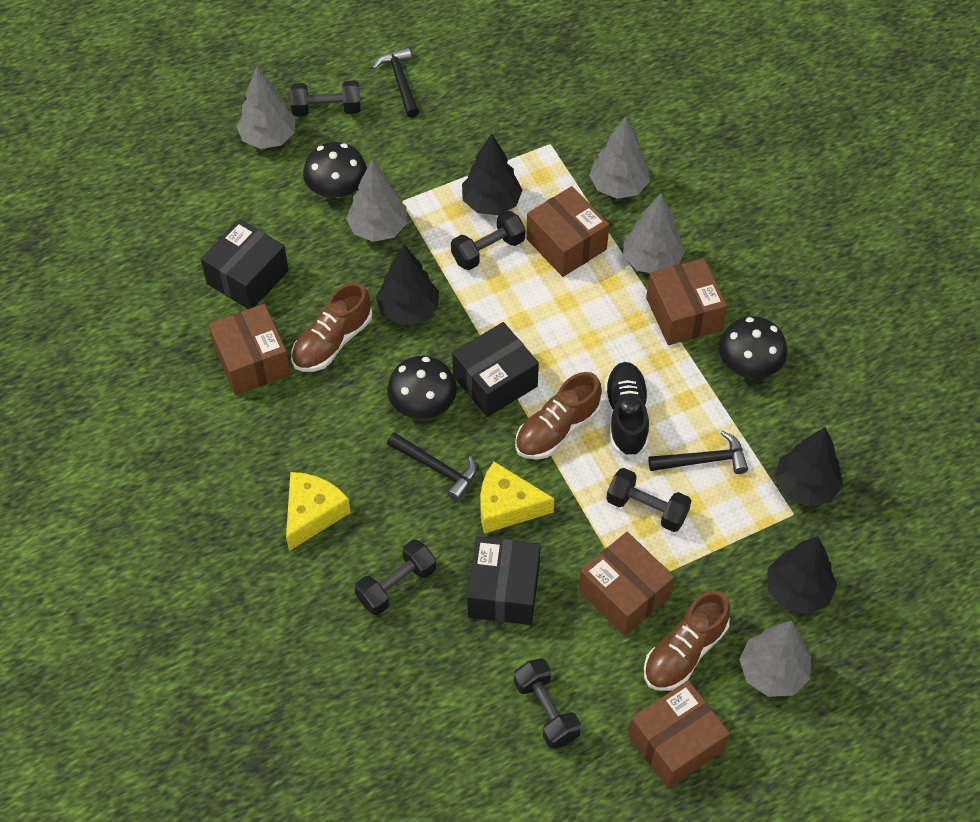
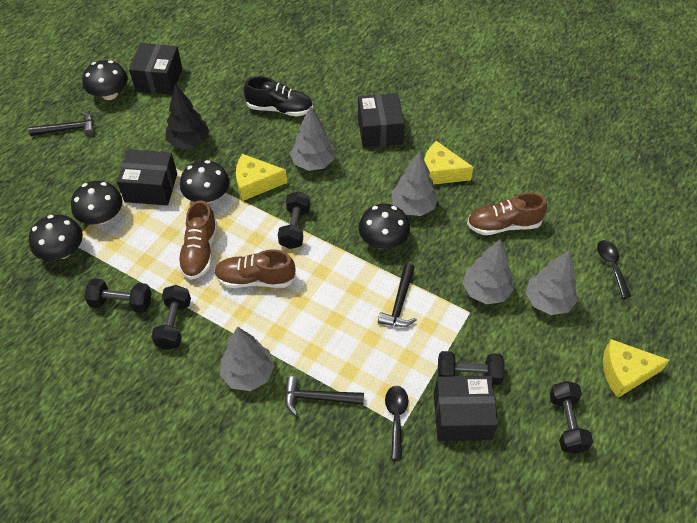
black box: 3 -> 4
black mushroom: 3 -> 5
black spoon: 0 -> 2
black tree: 4 -> 1
brown box: 5 -> 0
yellow cheese: 2 -> 3

